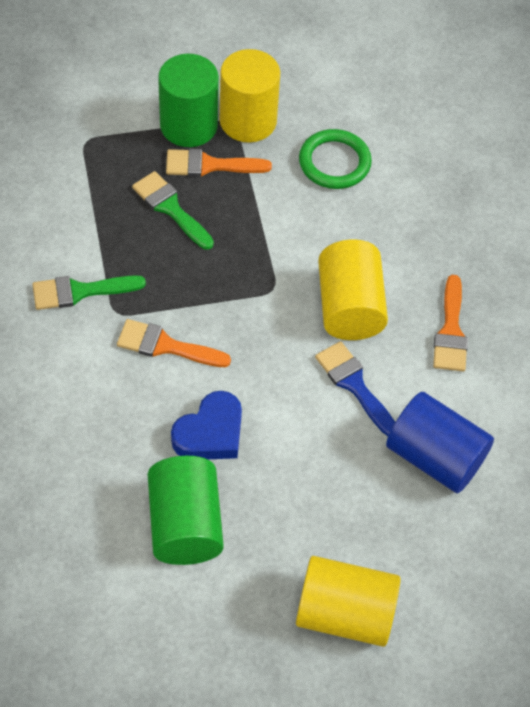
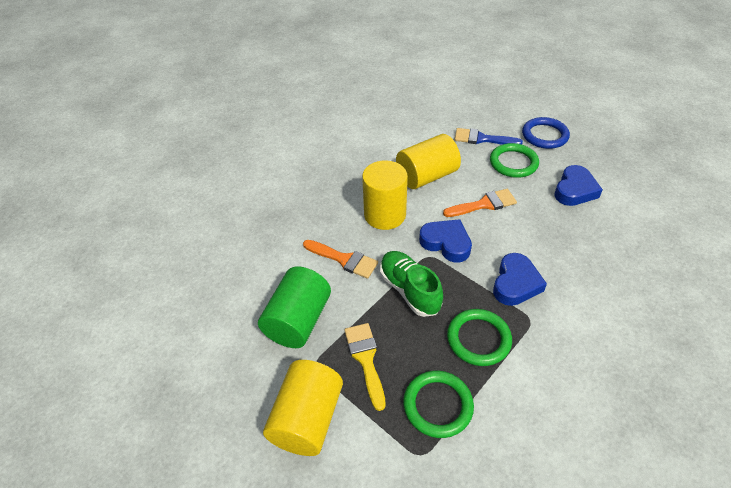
blue cylinder: 1 -> 0
blue heart: 1 -> 3
blue ring: 0 -> 1
green brush: 2 -> 0
green cylinder: 2 -> 1
green ring: 1 -> 3
green shoe: 0 -> 1
orange brush: 3 -> 2
yellow brush: 0 -> 1

